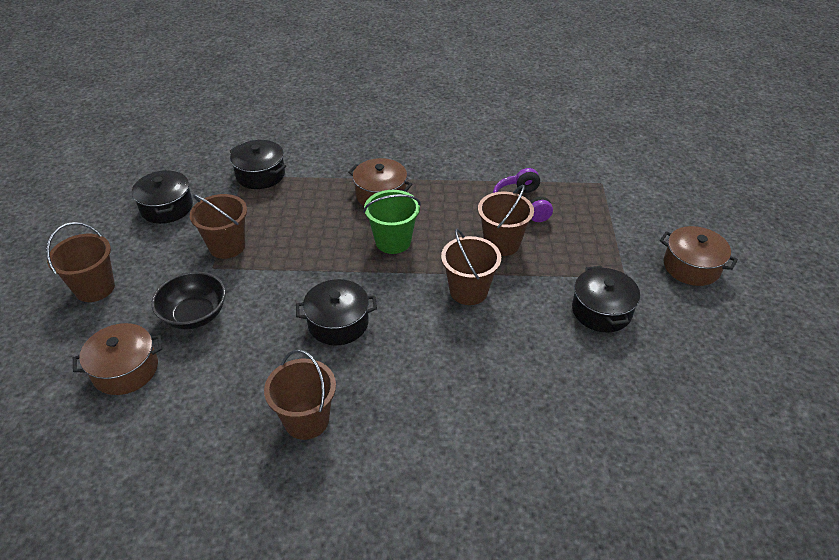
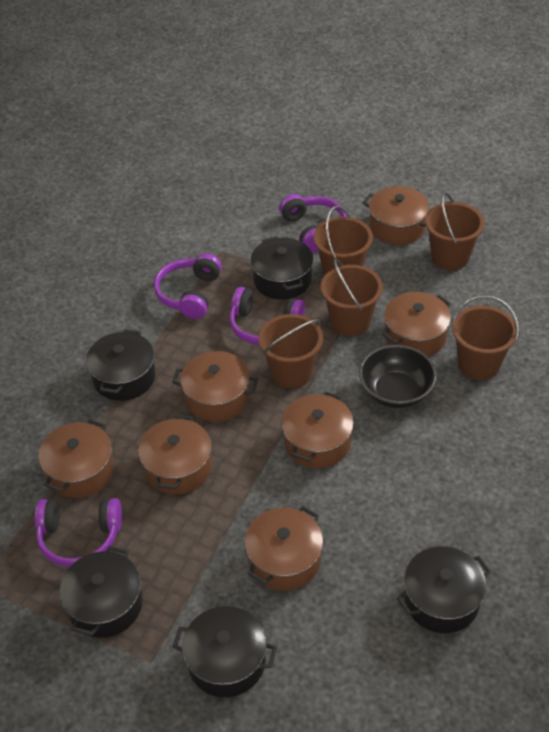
black pot: 4 -> 5
brown pot: 3 -> 7
green bucket: 1 -> 0
purple headphones: 1 -> 4

